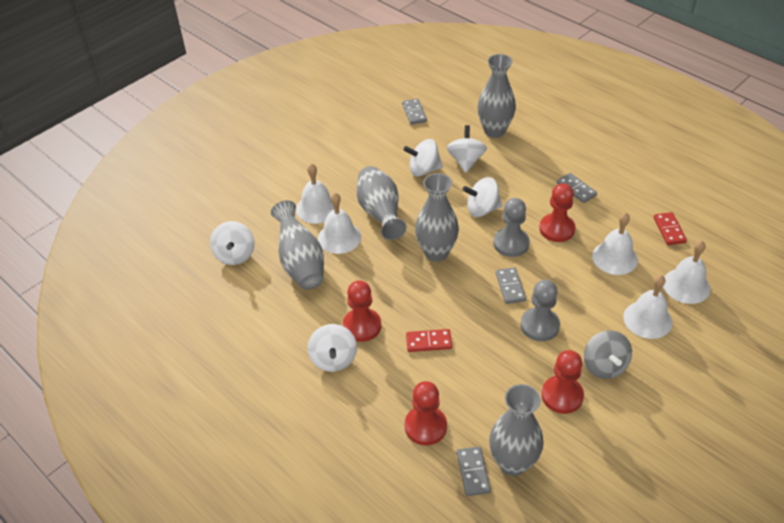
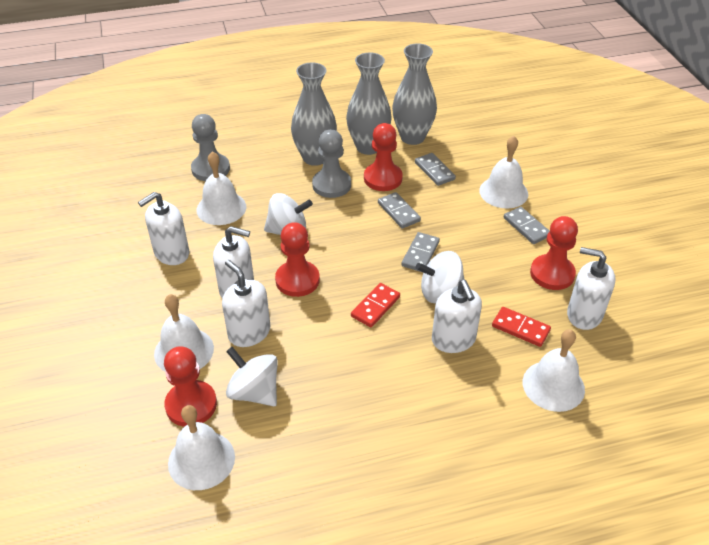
grey spinning top: 1 -> 0
grey vase: 5 -> 3
white soap dispenser: 0 -> 5
white spinning top: 5 -> 3

